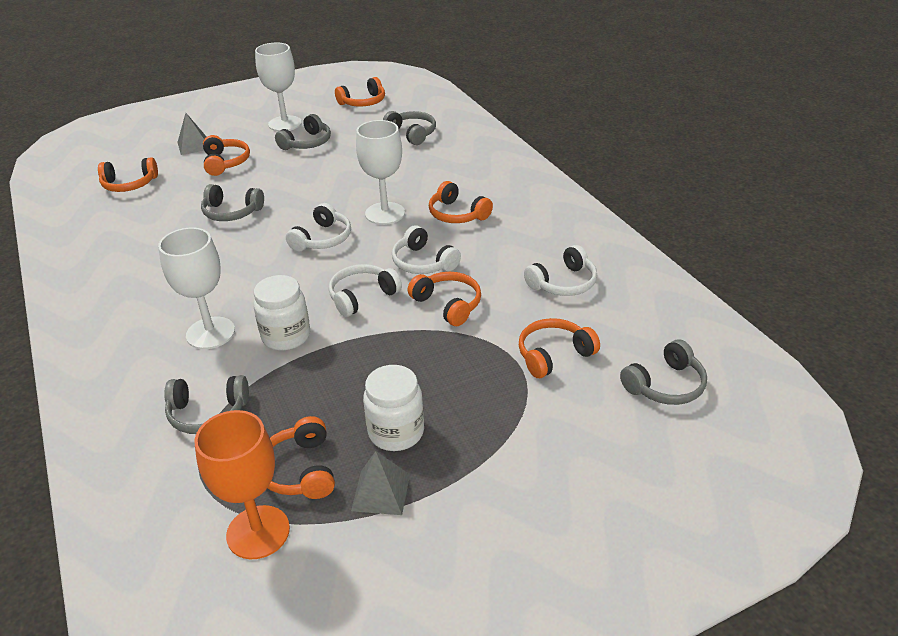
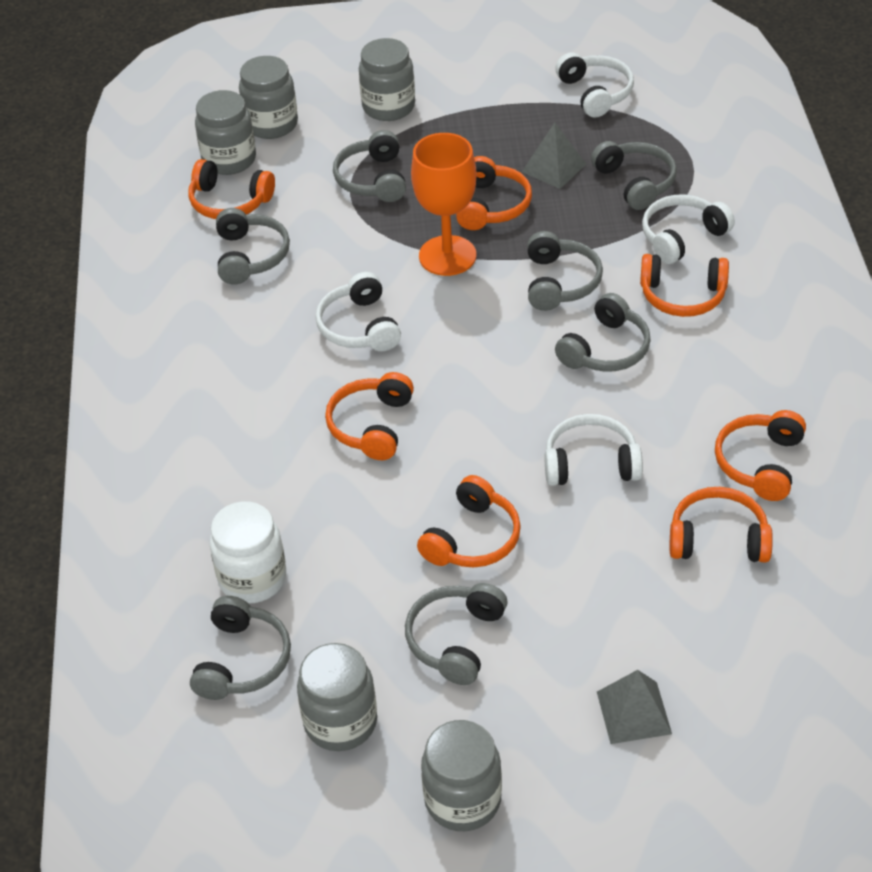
grey headphones: 5 -> 7
grey jar: 0 -> 5
white goblet: 3 -> 0
white jar: 2 -> 1

